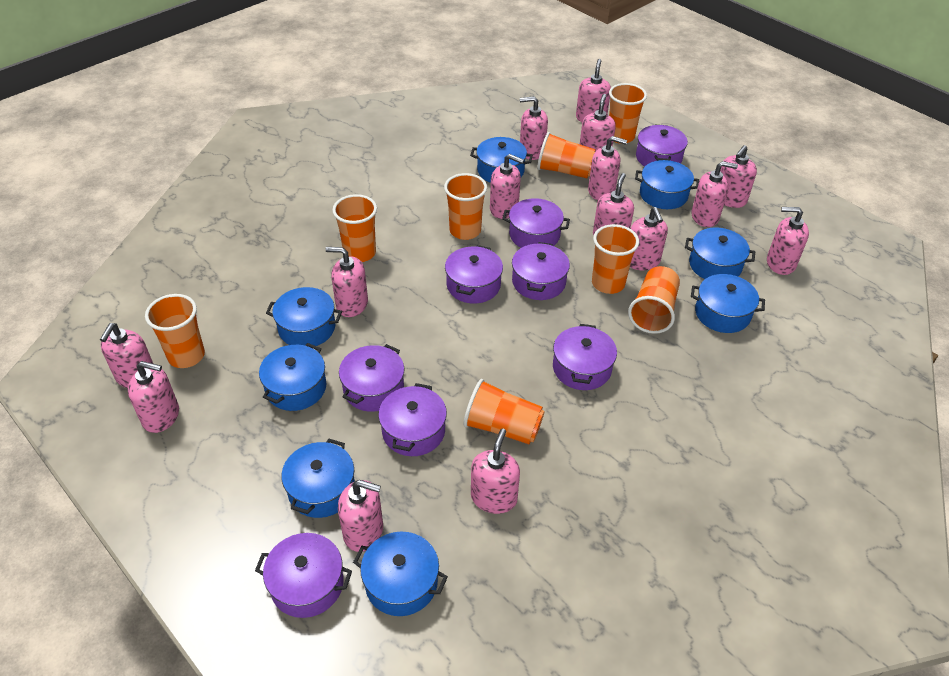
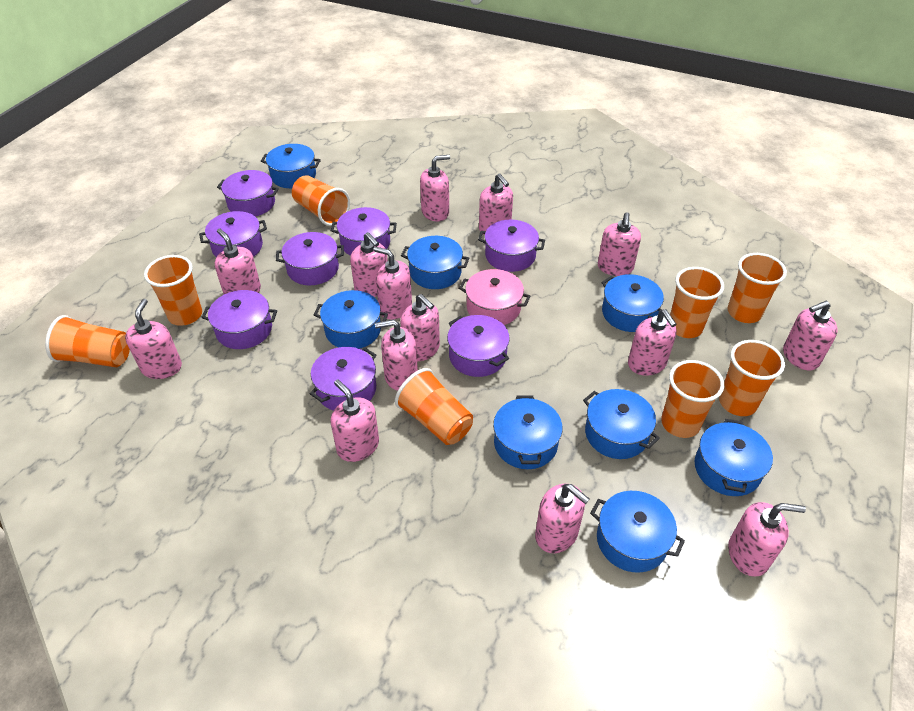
pink pot: 0 -> 1
pink soap dispenser: 15 -> 14

